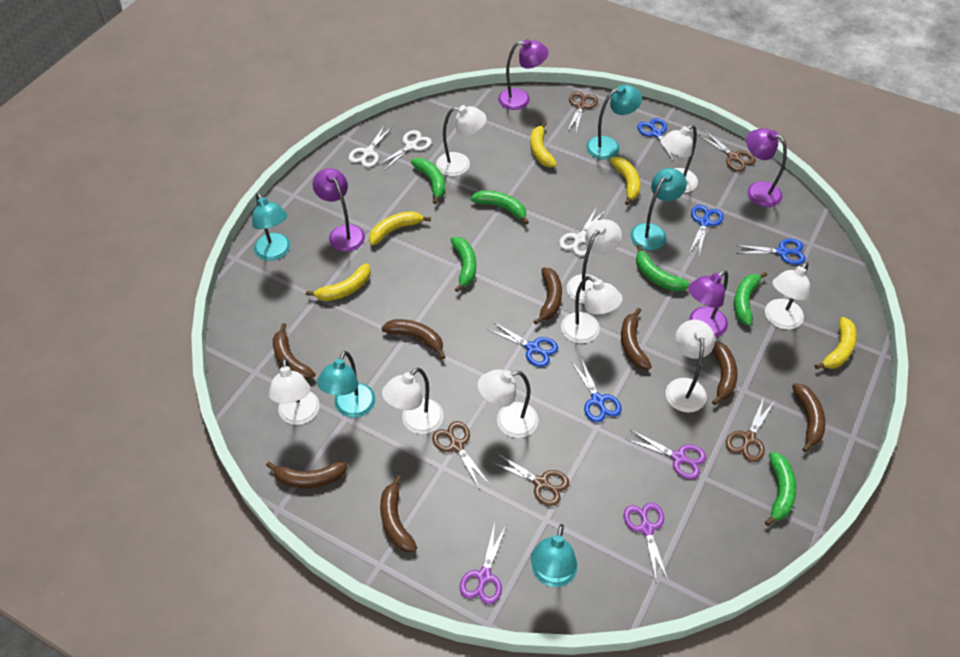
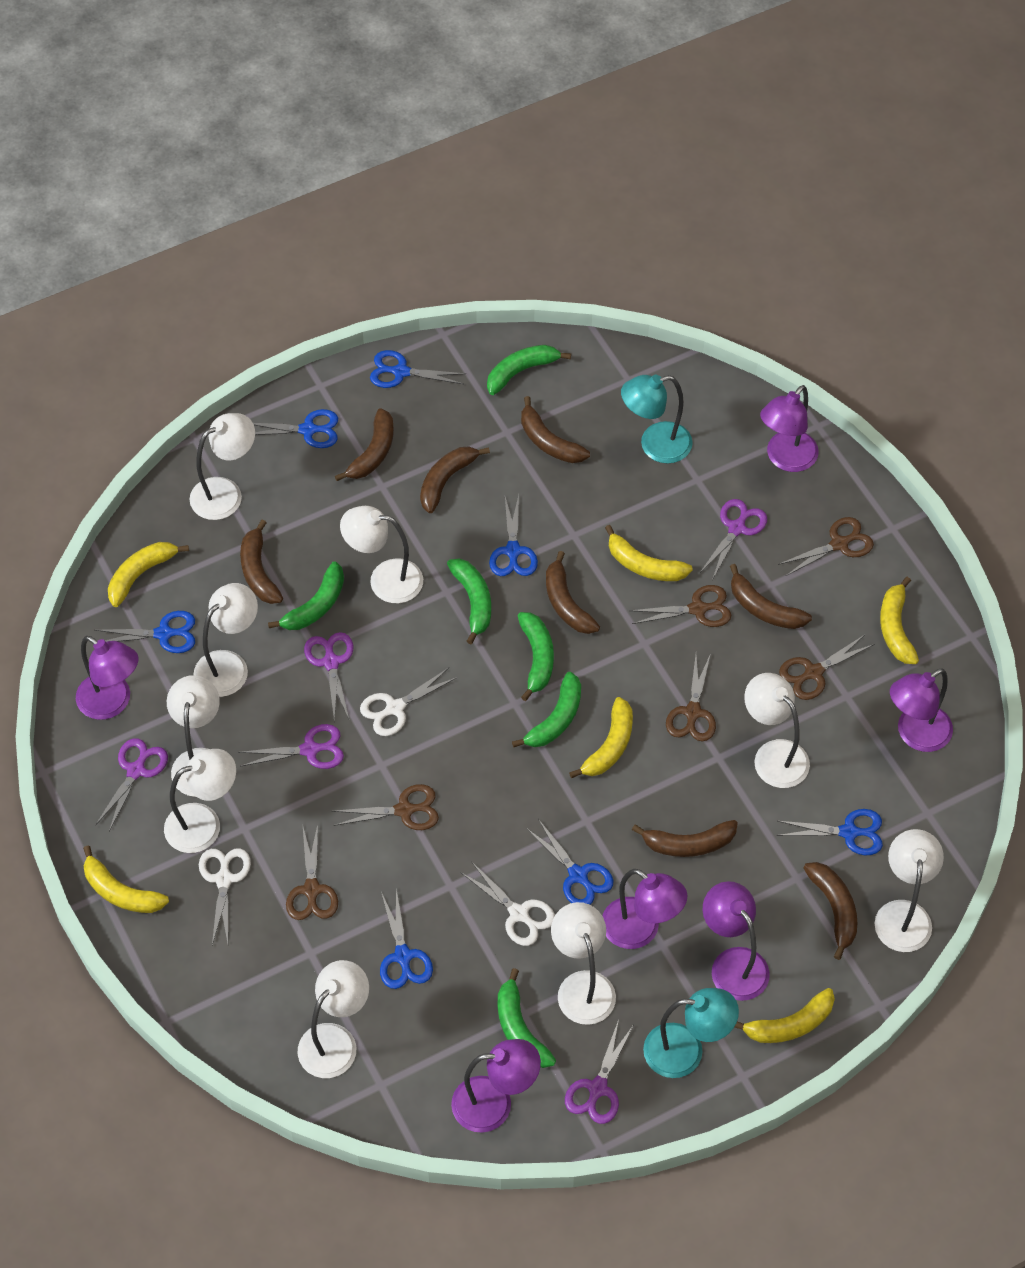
blue scissors: 5 -> 7
brown scissors: 5 -> 6
purple lamp: 4 -> 6
purple scissors: 3 -> 5
turquoise lamp: 5 -> 2
yellow banana: 5 -> 6

